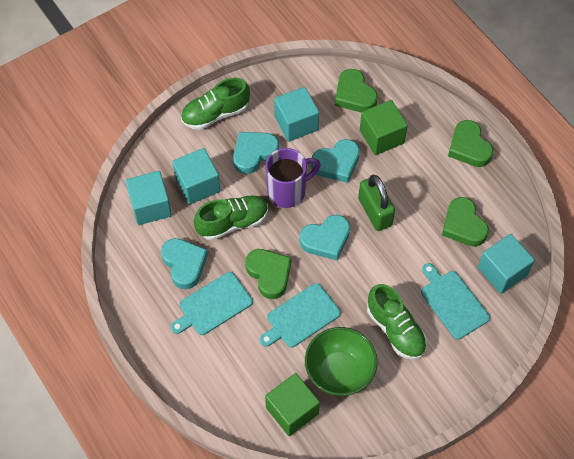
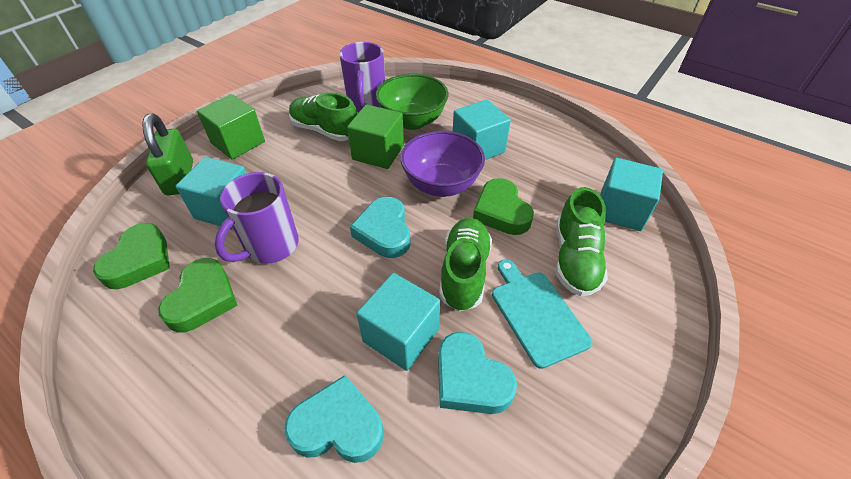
green heart: 4 -> 3
purple bowl: 0 -> 1
purple mug: 1 -> 2
turquoise cutting board: 3 -> 1
turquoise heart: 4 -> 3

